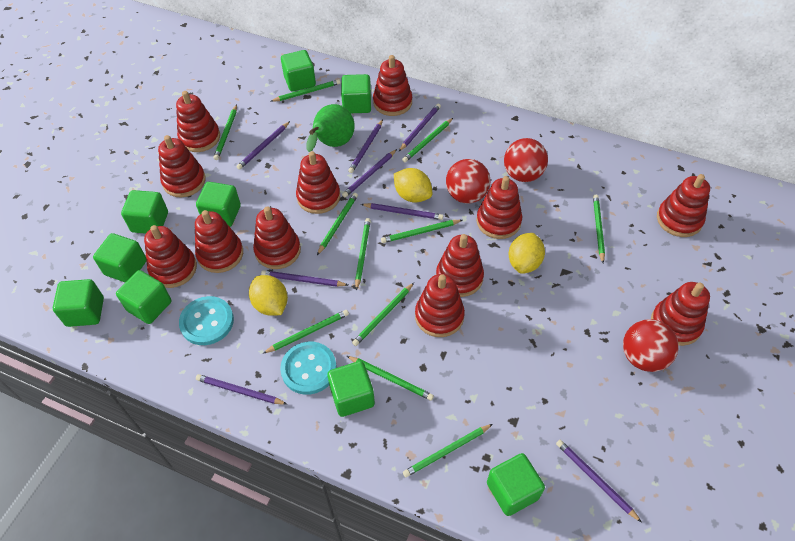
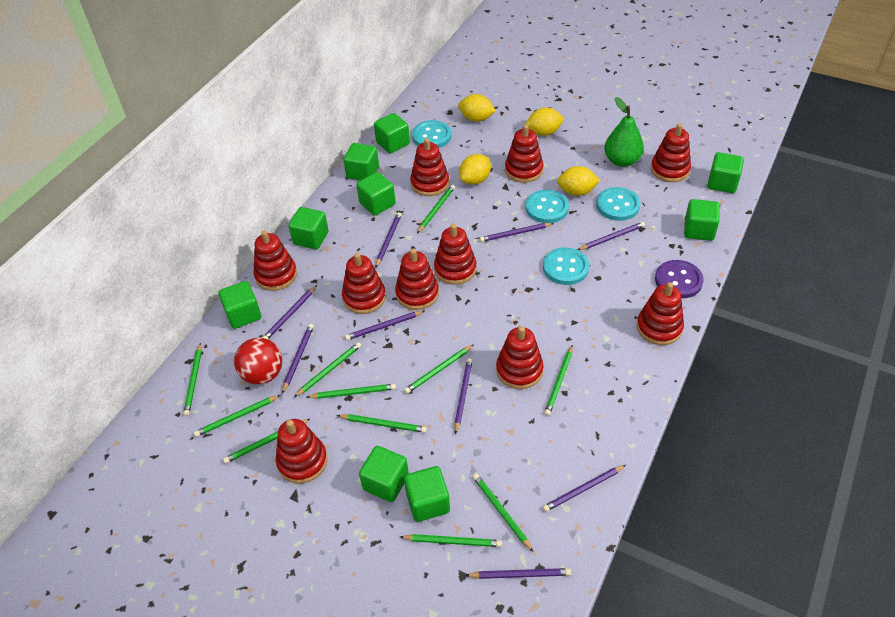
purple button: 0 -> 1
purple pencil: 8 -> 9
red ball: 3 -> 1
red stacking toy: 12 -> 10
turquoise button: 2 -> 4
yellow lemon: 3 -> 4

